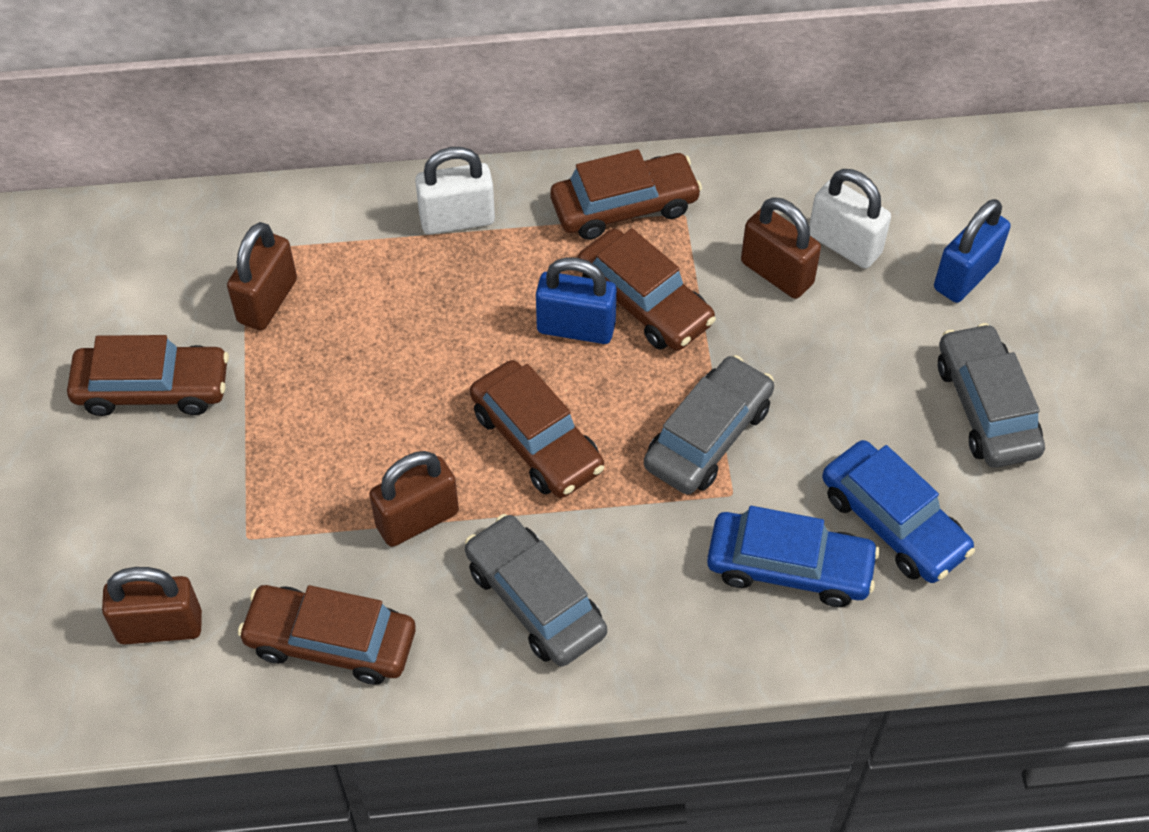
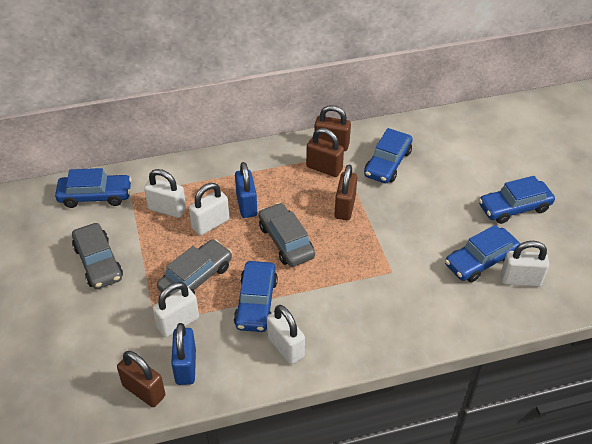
blue car: 2 -> 5
brown car: 5 -> 0
white padlock: 2 -> 5

